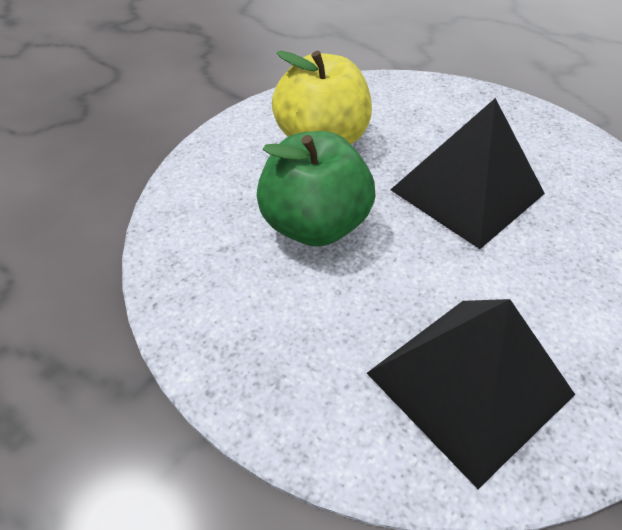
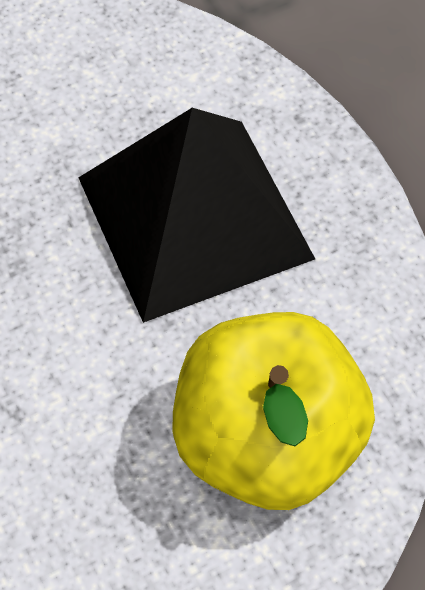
black pyramid: 2 -> 1
green apple: 1 -> 0

